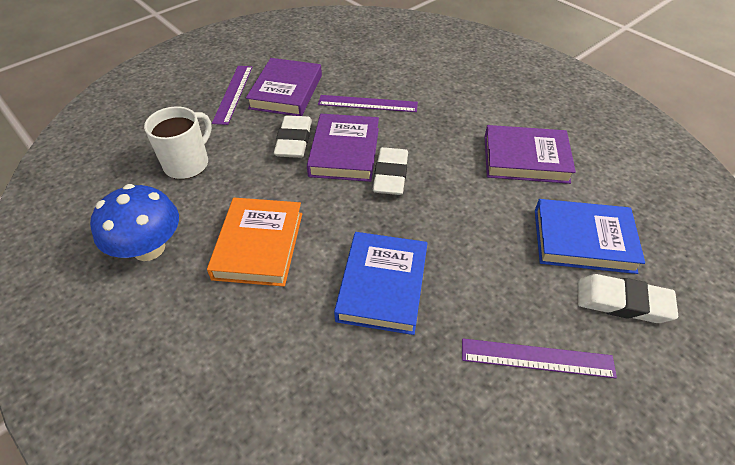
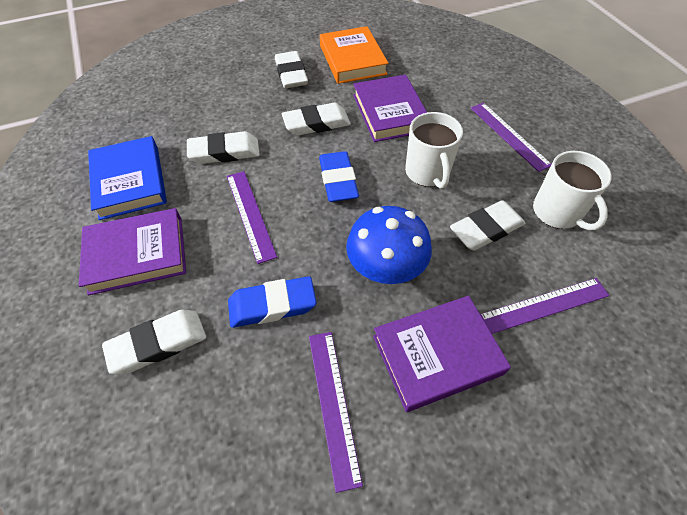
blue book: 2 -> 1
blue eraser: 0 -> 2
purple ruler: 3 -> 4
white eraser: 3 -> 5
white mug: 1 -> 2

